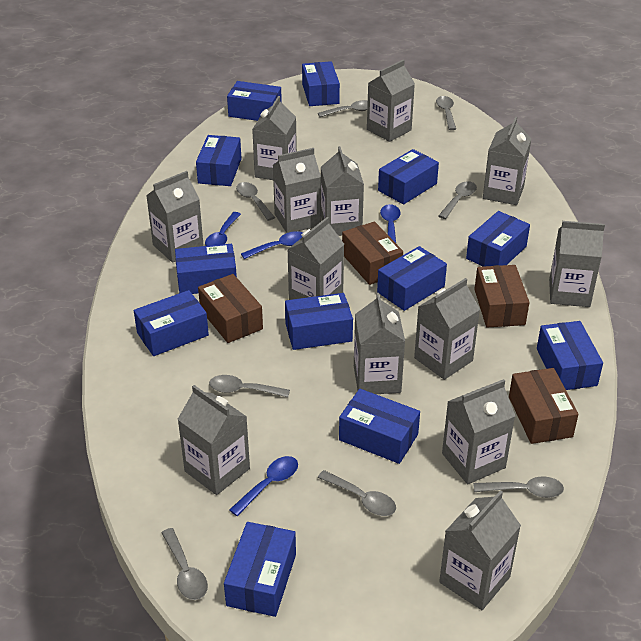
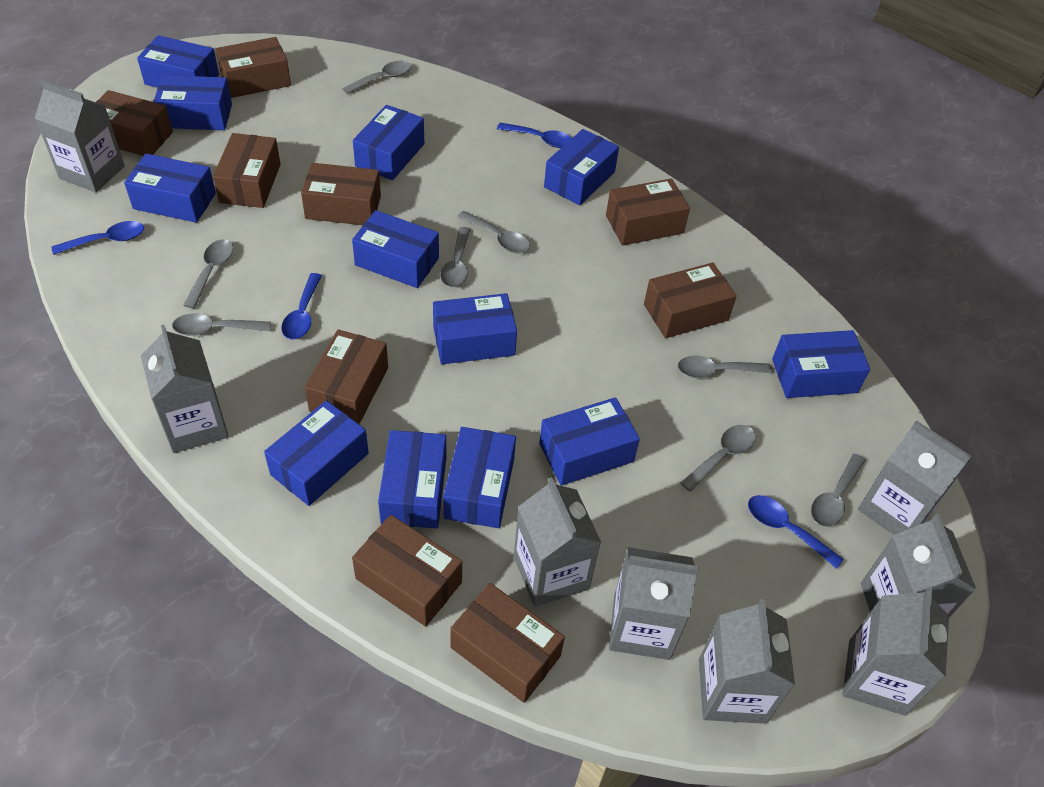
brown box: 4 -> 9
grey carton: 13 -> 8

